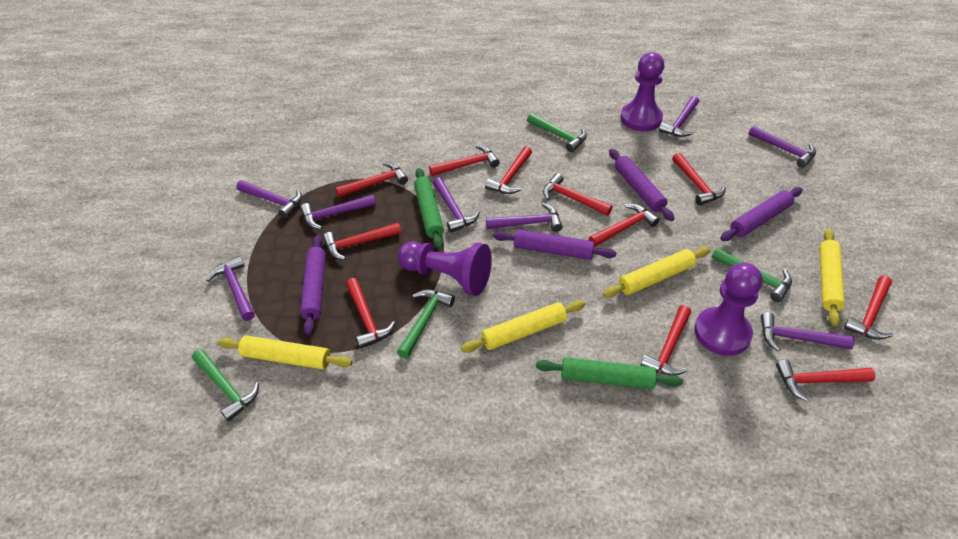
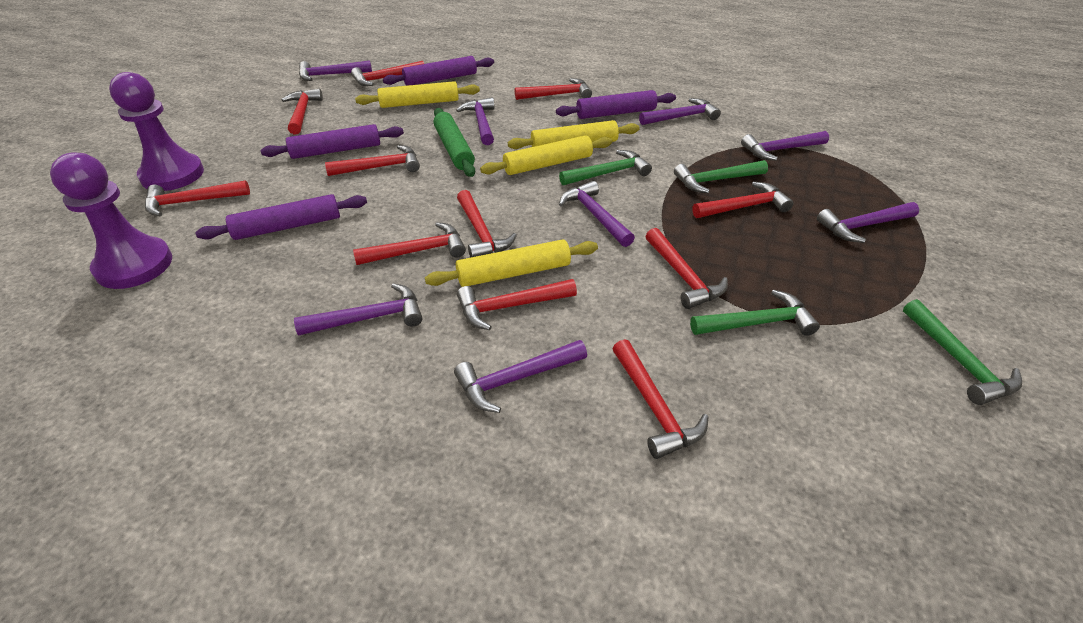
green rolling pin: 2 -> 1
purple pawn: 3 -> 2

